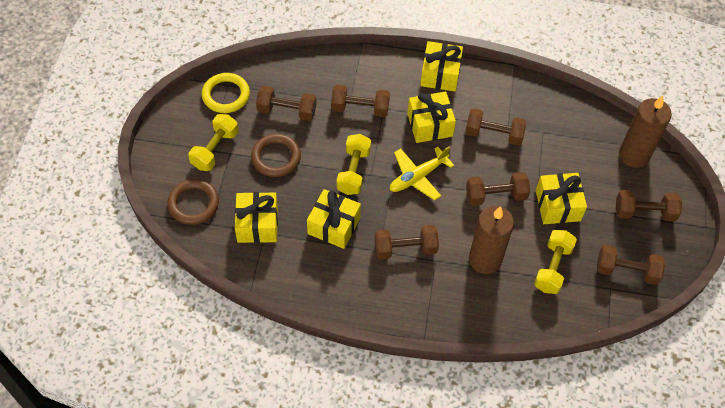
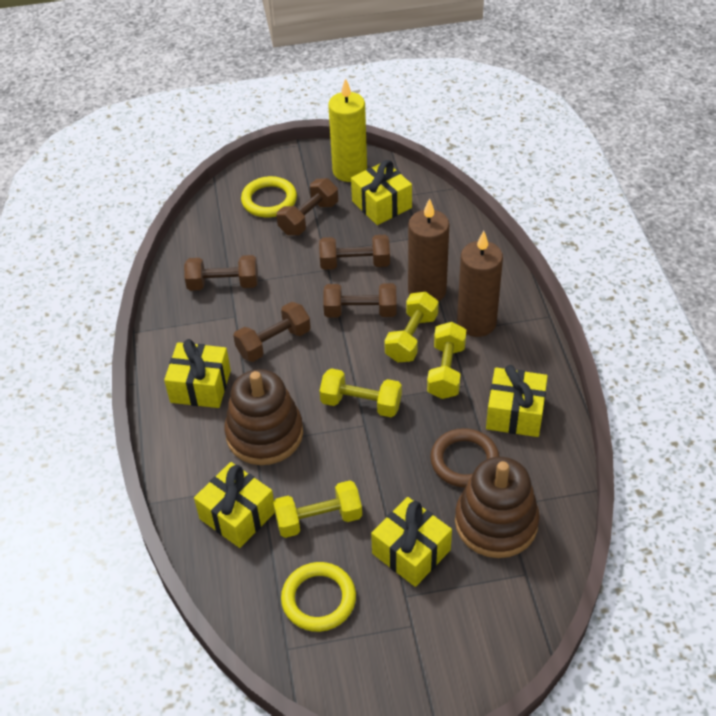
brown dumbbell: 7 -> 5
brown ring: 2 -> 1
brown stacking toy: 0 -> 2
yellow candle: 0 -> 1
yellow dumbbell: 3 -> 4
yellow plane: 1 -> 0
yellow ring: 1 -> 2

